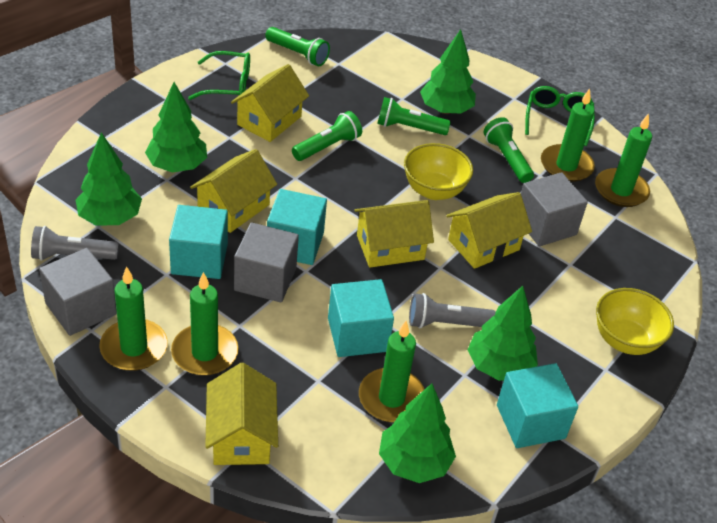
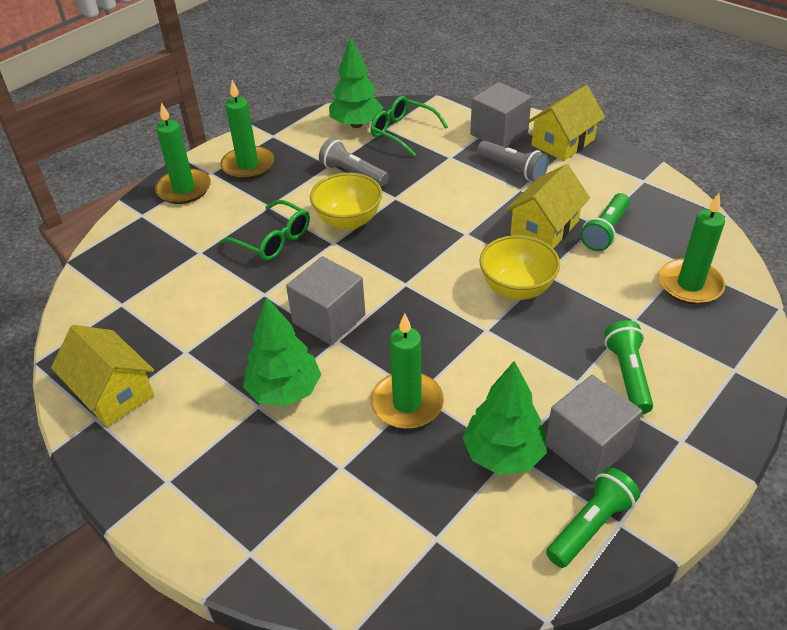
green candle: 5 -> 4
green flashlight: 4 -> 3
green tree: 5 -> 3
turquoise cube: 4 -> 0
yellow house: 5 -> 3

